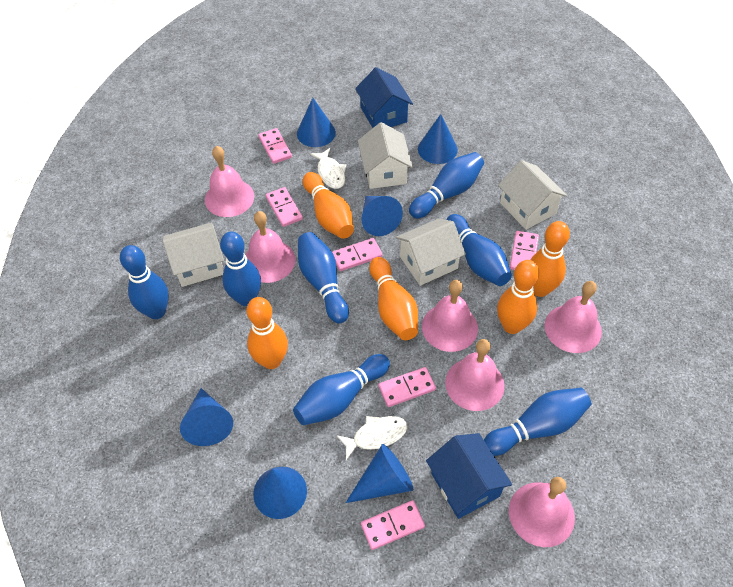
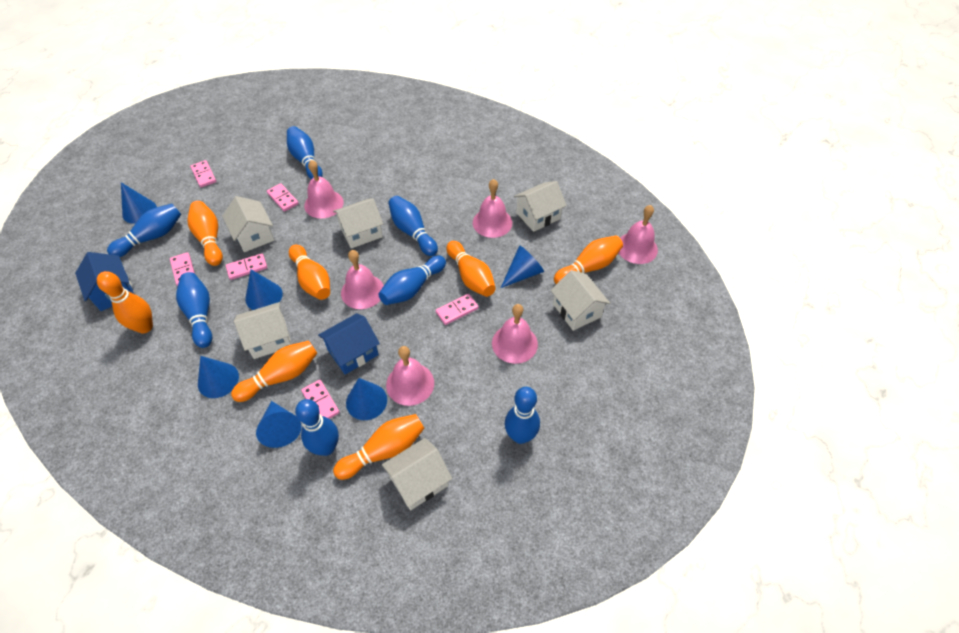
orange bowling pin: 5 -> 7
white fish: 2 -> 0
white house: 4 -> 6

